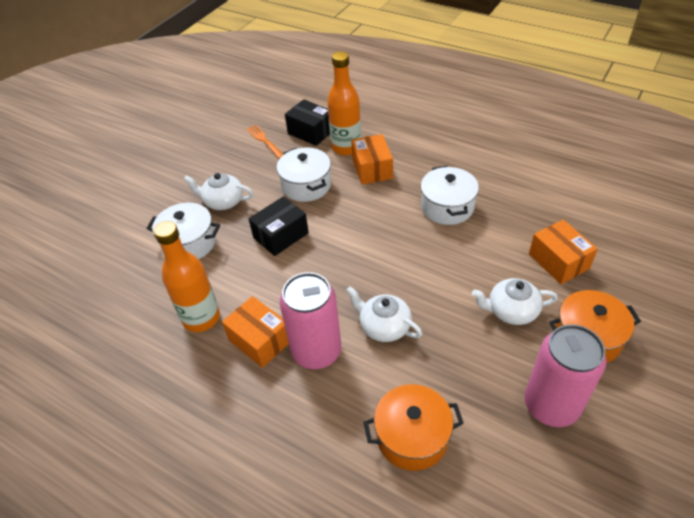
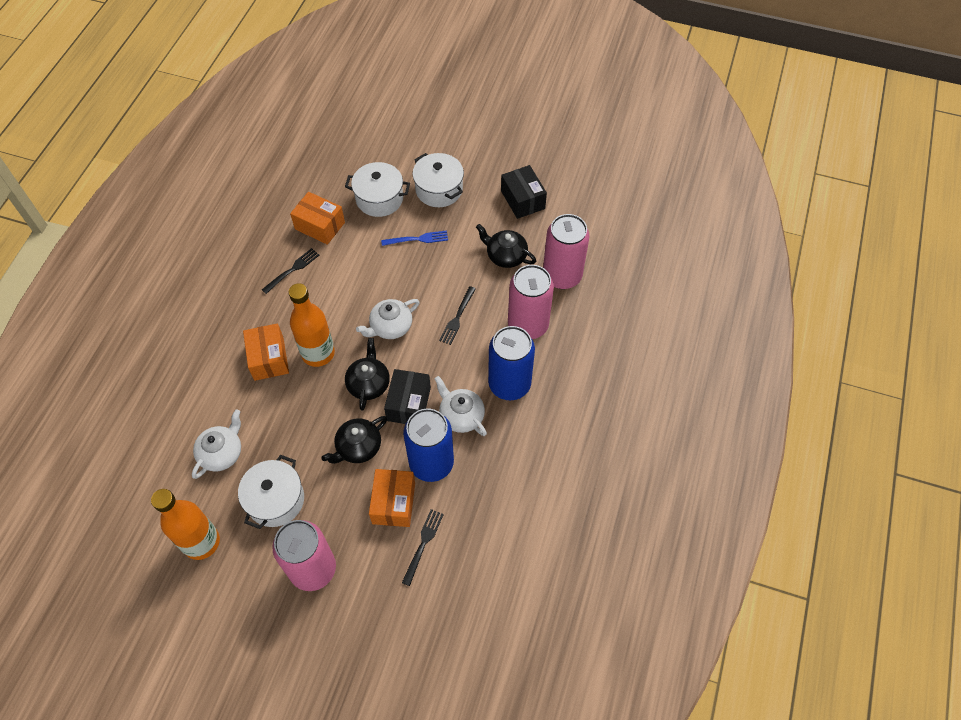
black fork: 0 -> 3
black teapot: 0 -> 3
blue can: 0 -> 2
blue fork: 0 -> 1
orange fork: 1 -> 0
orange pot: 2 -> 0
pink can: 2 -> 3

